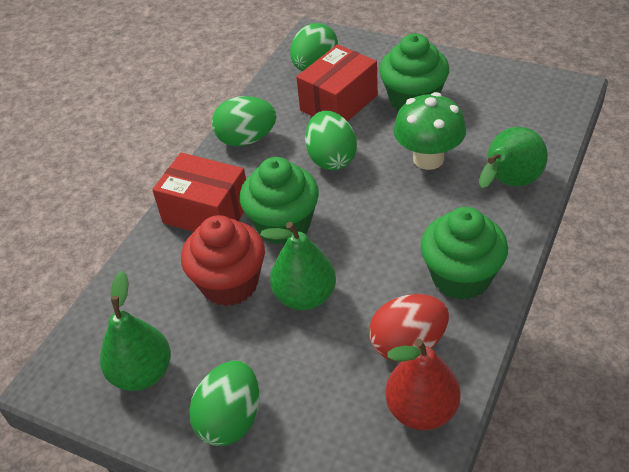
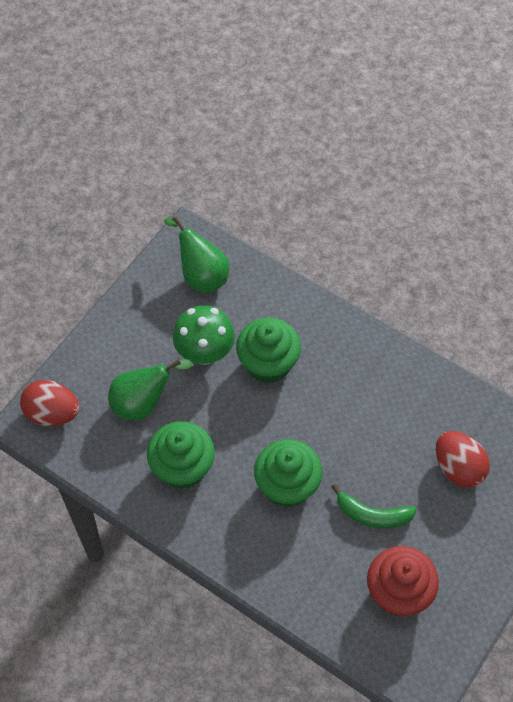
green banana: 0 -> 1
green egg: 4 -> 0
green pear: 3 -> 2
red box: 2 -> 0
red egg: 1 -> 2
red pear: 1 -> 0

